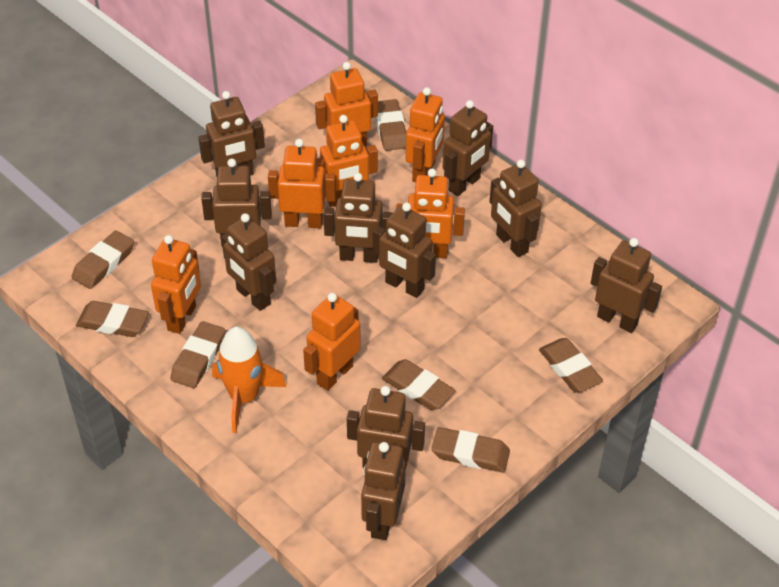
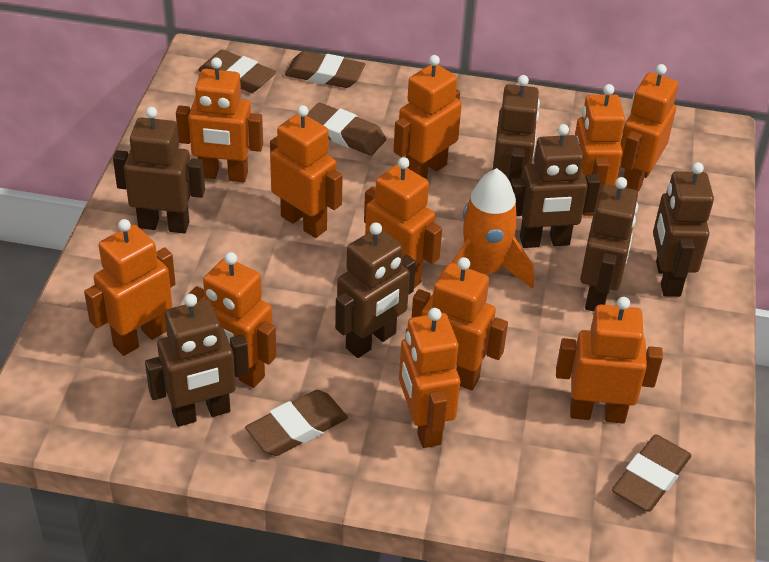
brown eraser: 7 -> 5
brown robot: 10 -> 7
orange robot: 7 -> 11

